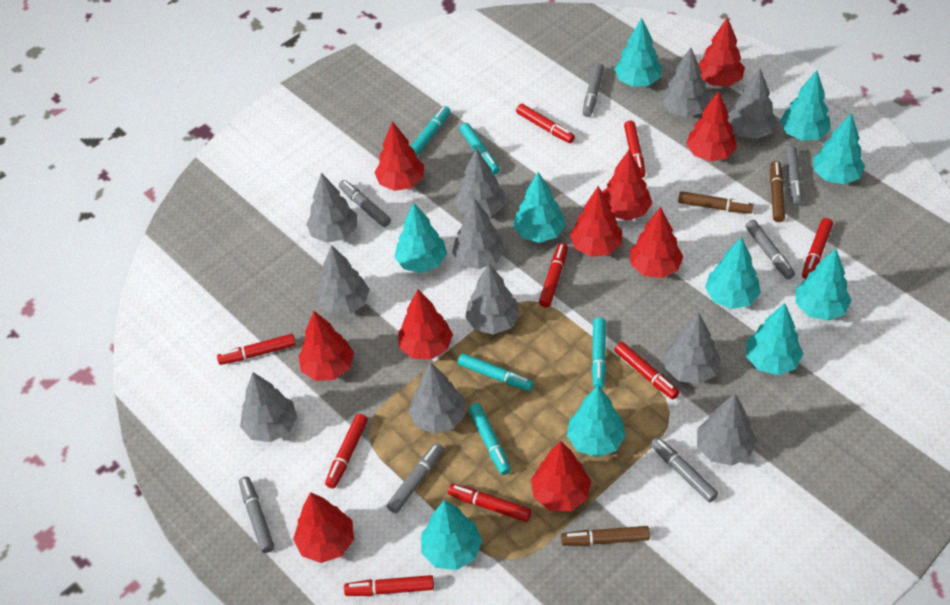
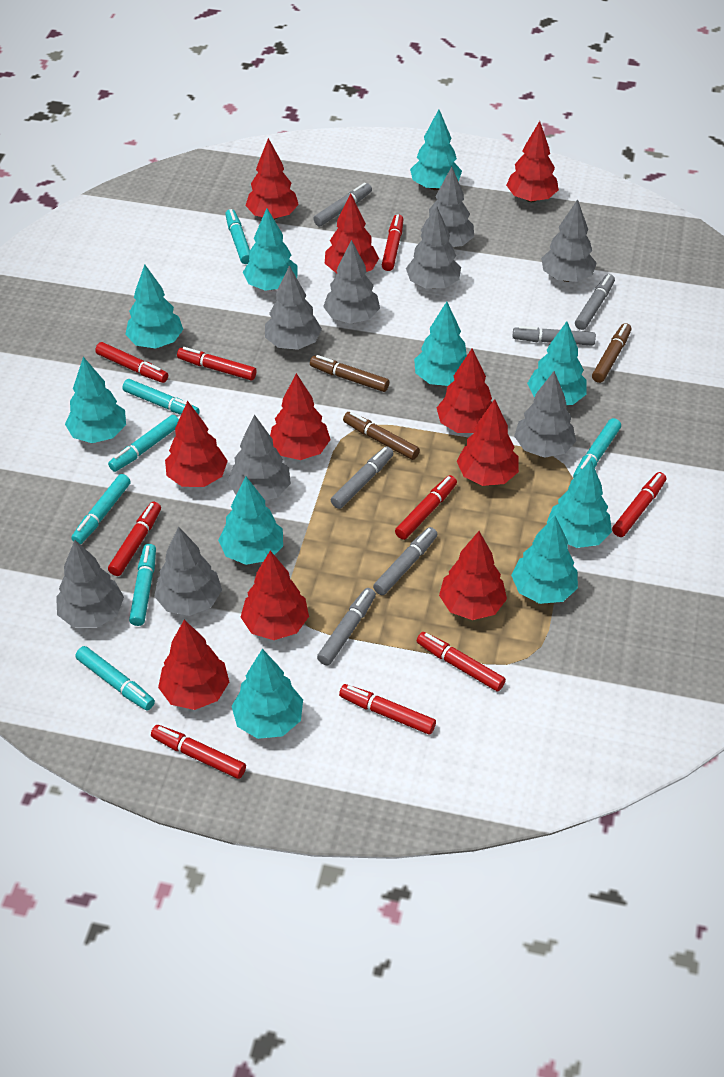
grey marker: 7 -> 6
grey tree: 11 -> 9
turquoise marker: 5 -> 7

